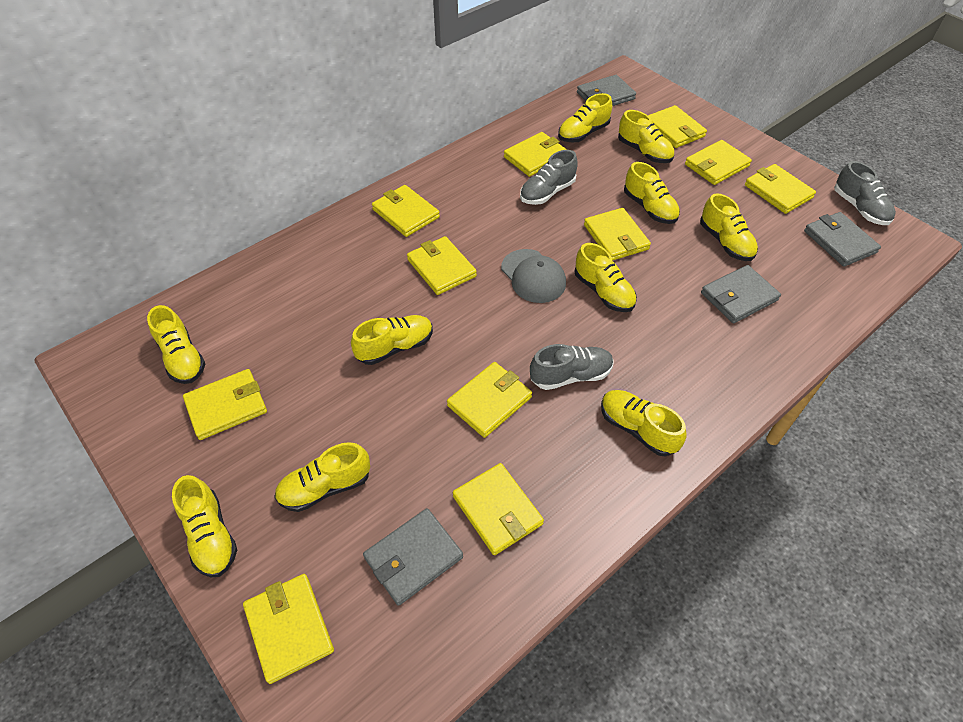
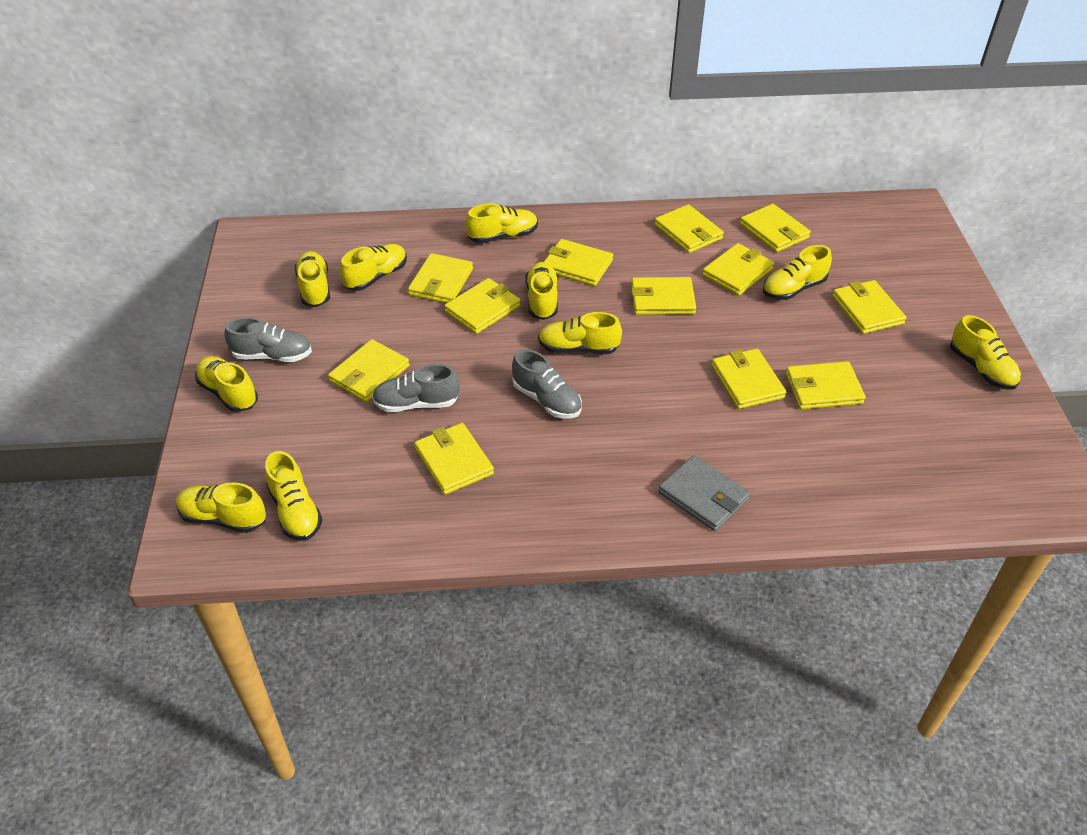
grey cap: 1 -> 0
grey wallet: 4 -> 1
yellow wallet: 11 -> 12

